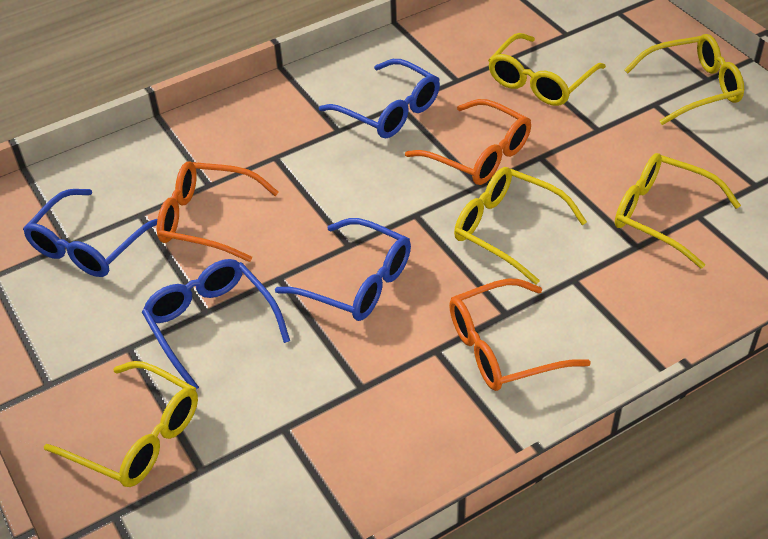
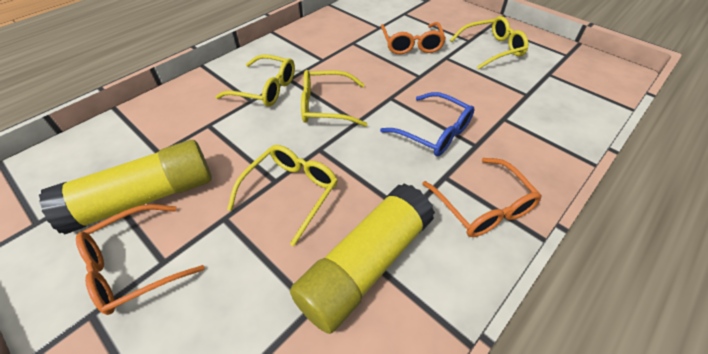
blue glasses: 4 -> 1
yellow glasses: 5 -> 4
yellow glue stick: 0 -> 2

